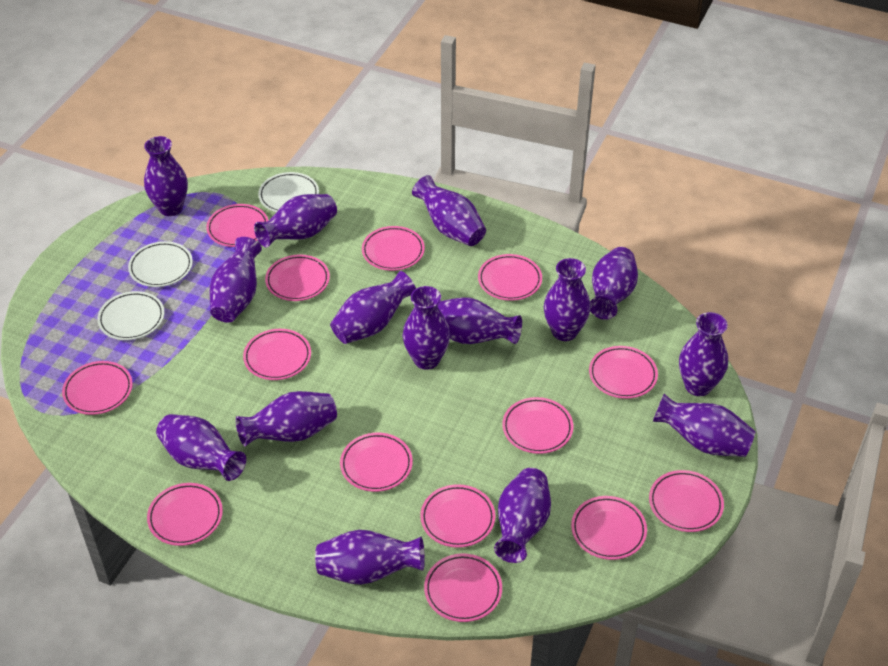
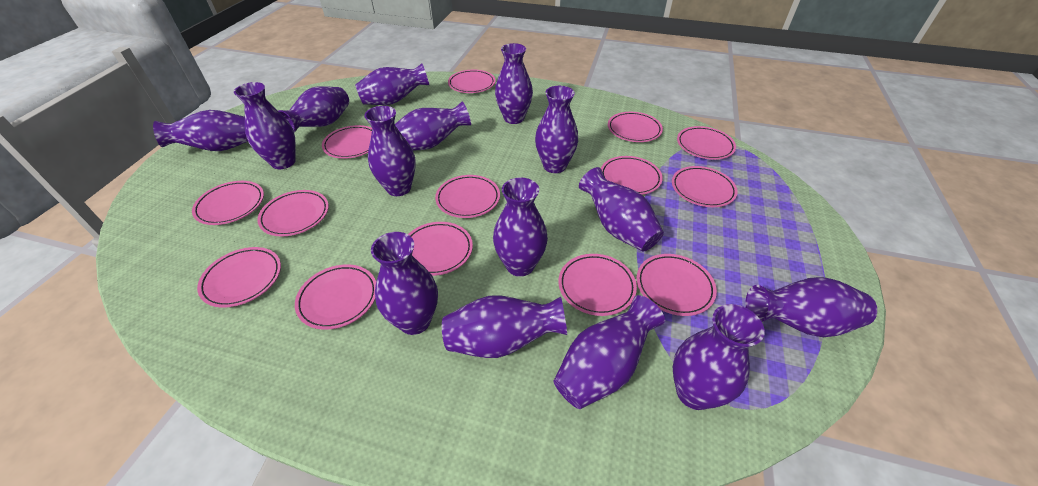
white plate: 3 -> 0

